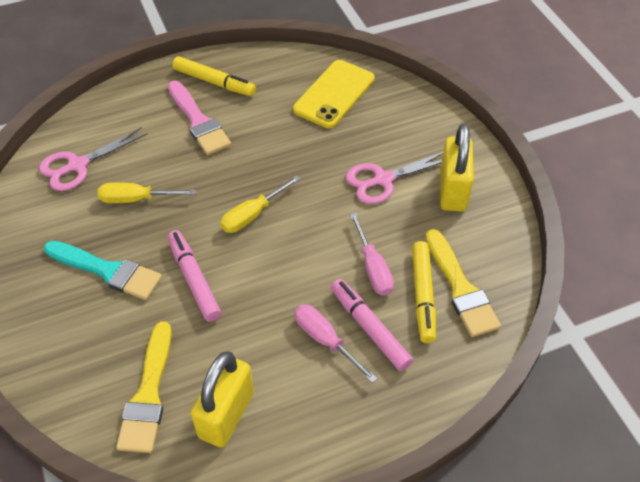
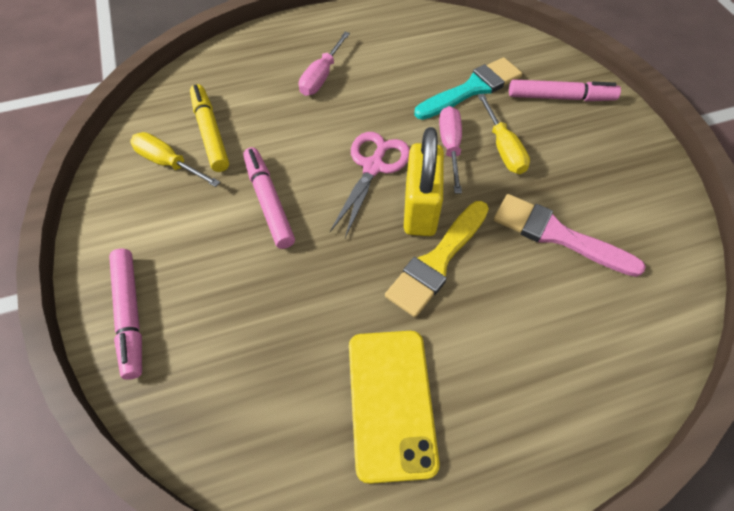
pink marker: 2 -> 3
pink scissors: 2 -> 1
yellow brush: 2 -> 1
yellow marker: 2 -> 1
yellow padlock: 2 -> 1

